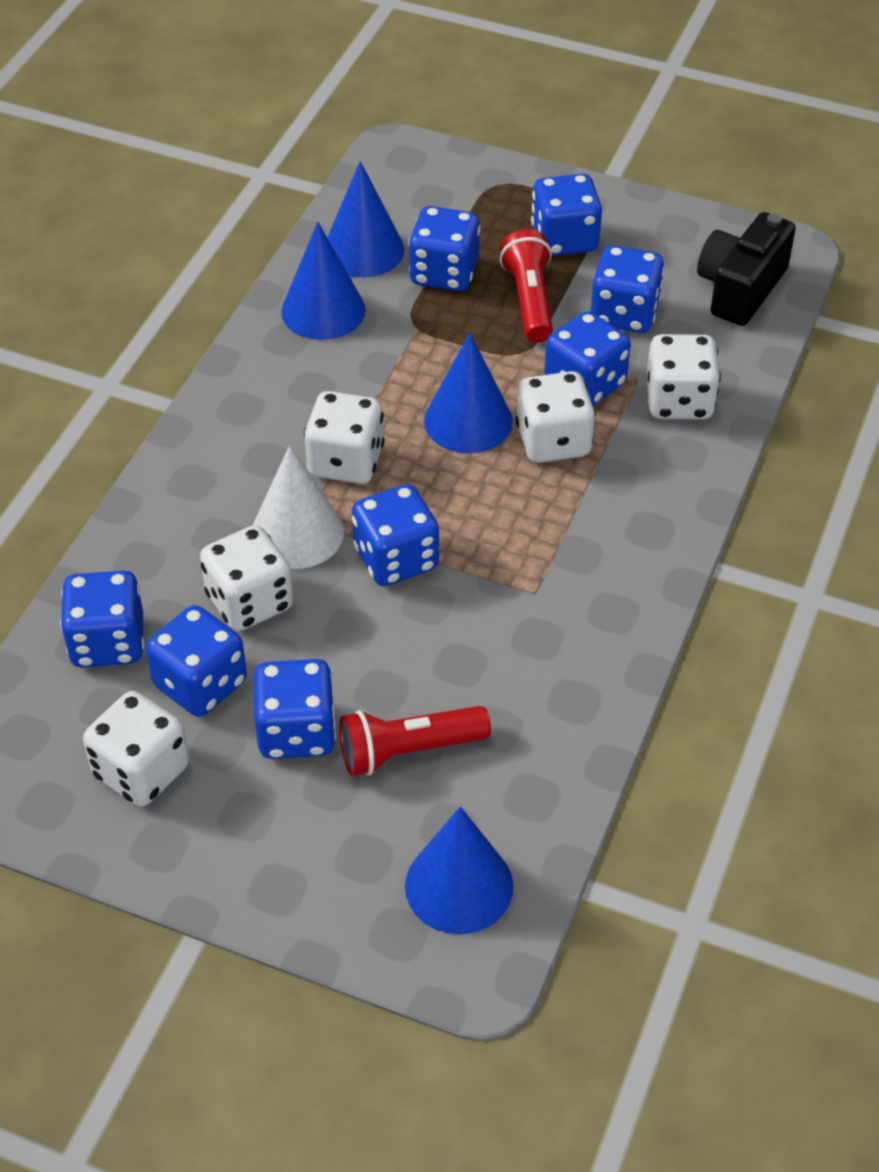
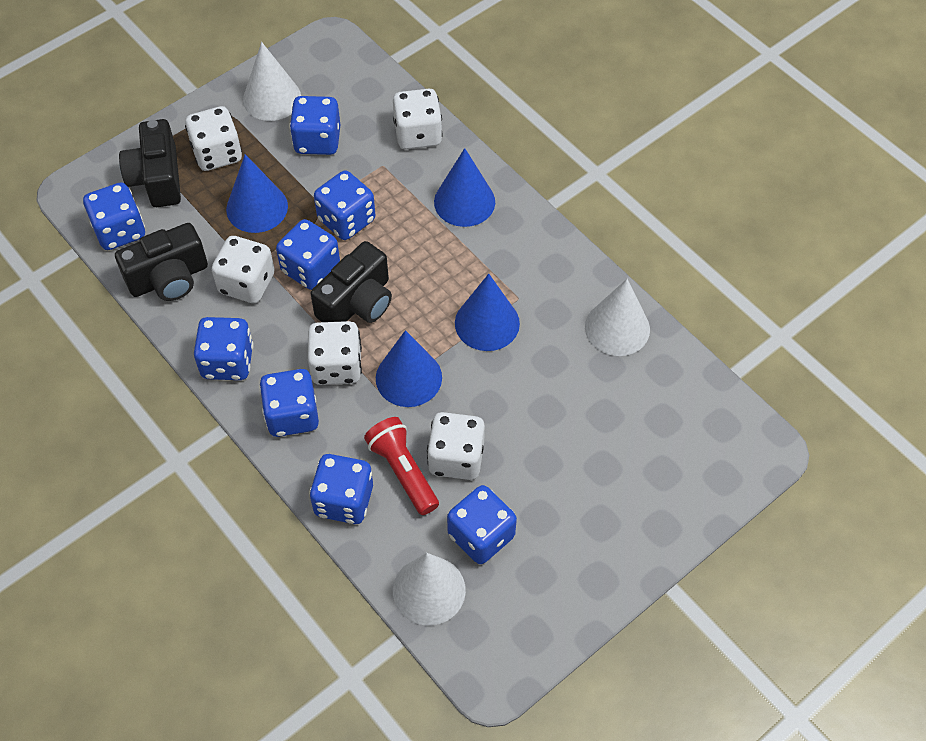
black camera: 1 -> 3
red flashlight: 2 -> 1
white cone: 1 -> 3

